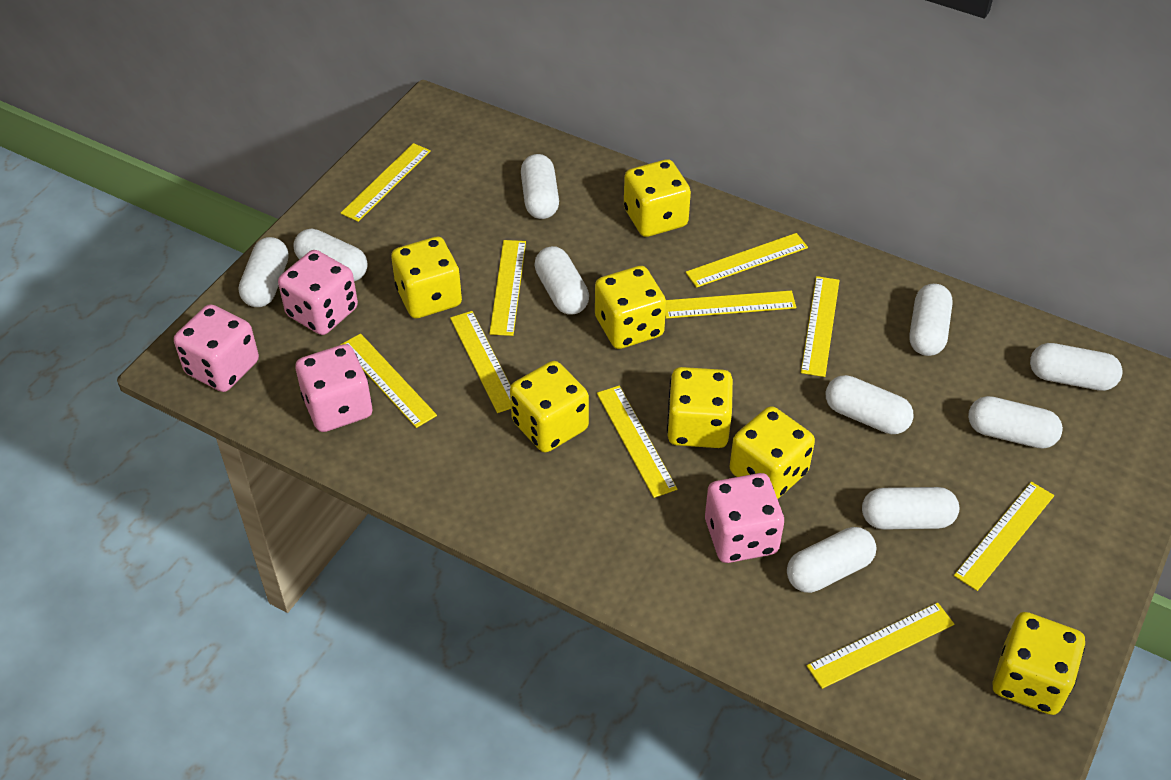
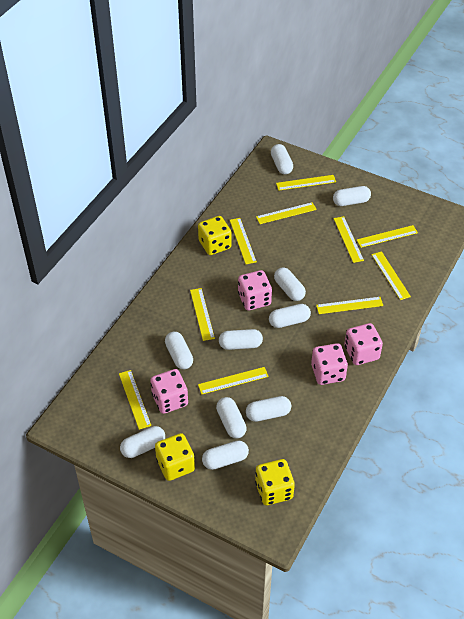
yellow dice: 7 -> 3

